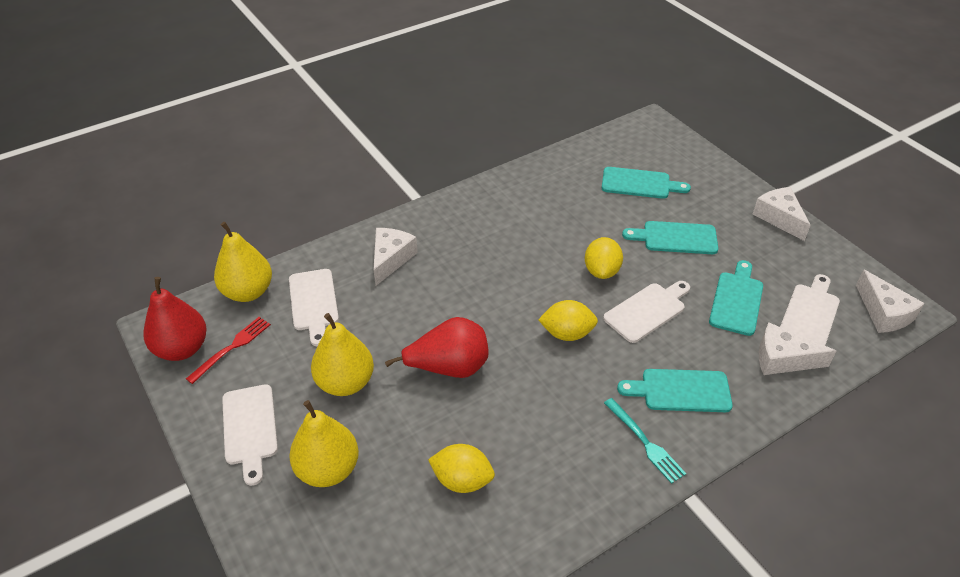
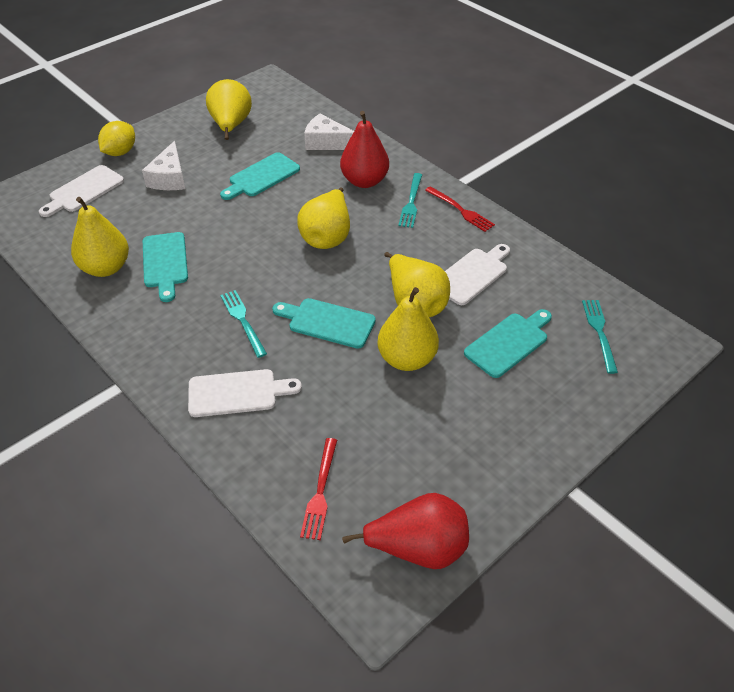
red fork: 1 -> 2
turquoise fork: 1 -> 3
white cheese: 4 -> 2
white cutting board: 4 -> 3
yellow lemon: 3 -> 1
yellow pear: 3 -> 5

